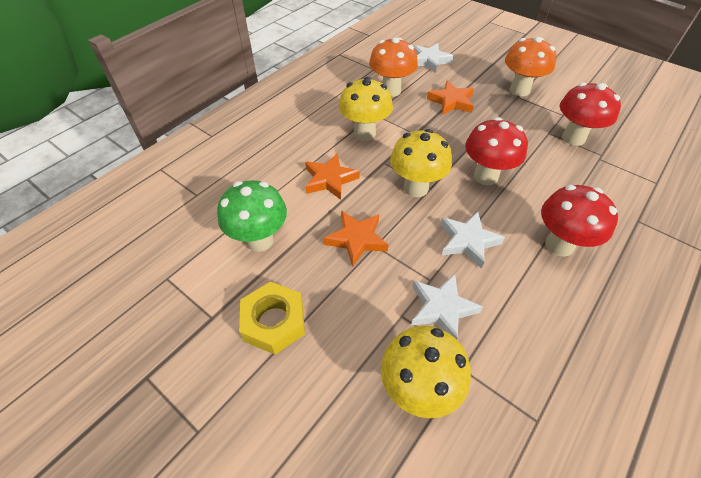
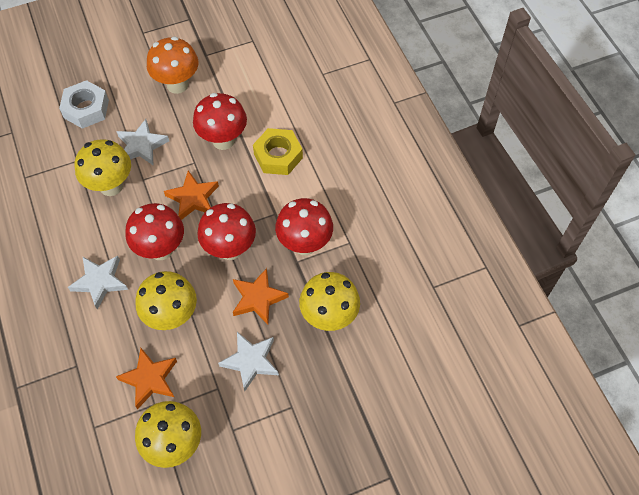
green mushroom: 1 -> 0
orange mushroom: 2 -> 1
red mushroom: 3 -> 4
white nut: 0 -> 1
yellow mushroom: 3 -> 4

